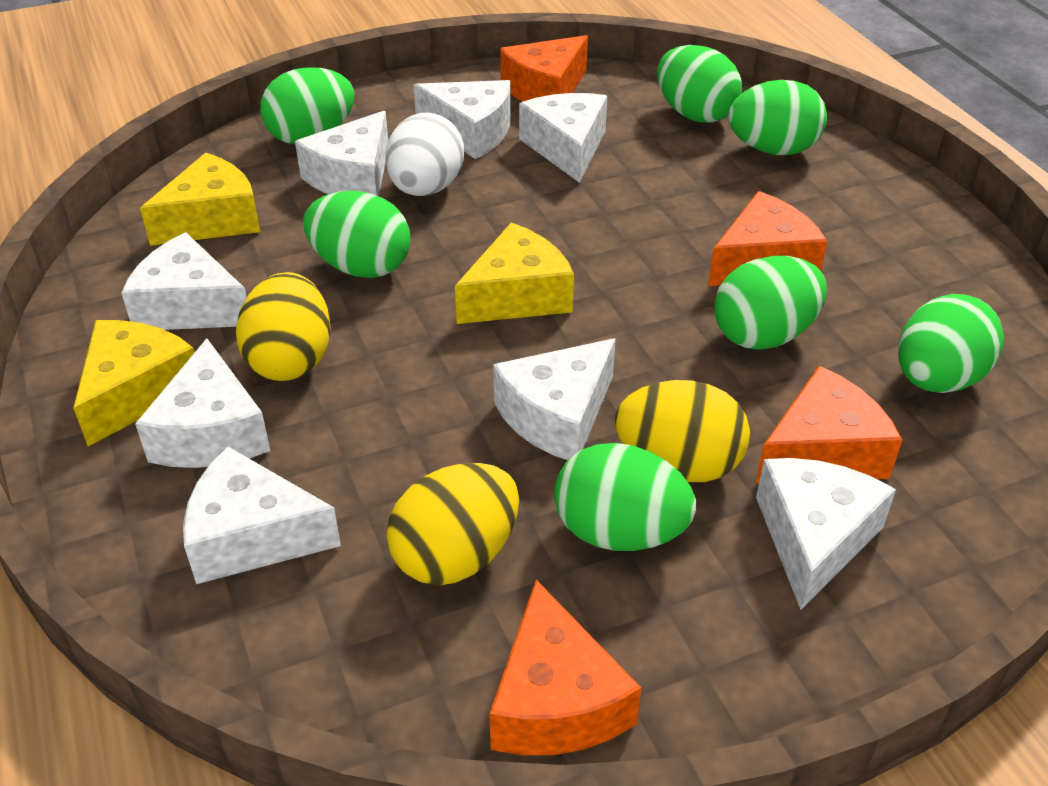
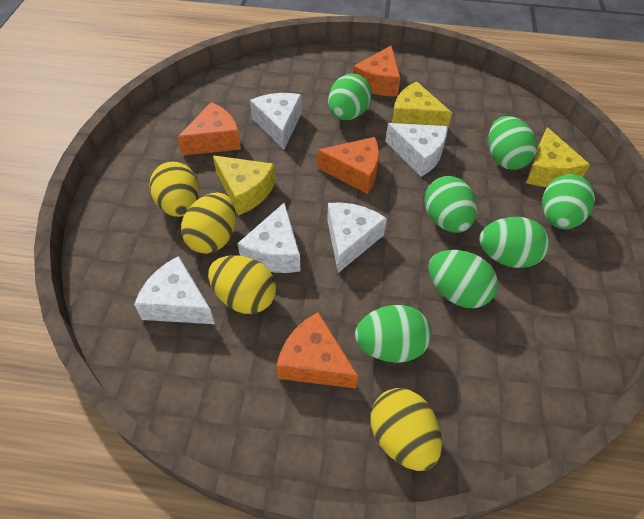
white cheese: 8 -> 5
white egg: 1 -> 0
yellow egg: 3 -> 4

